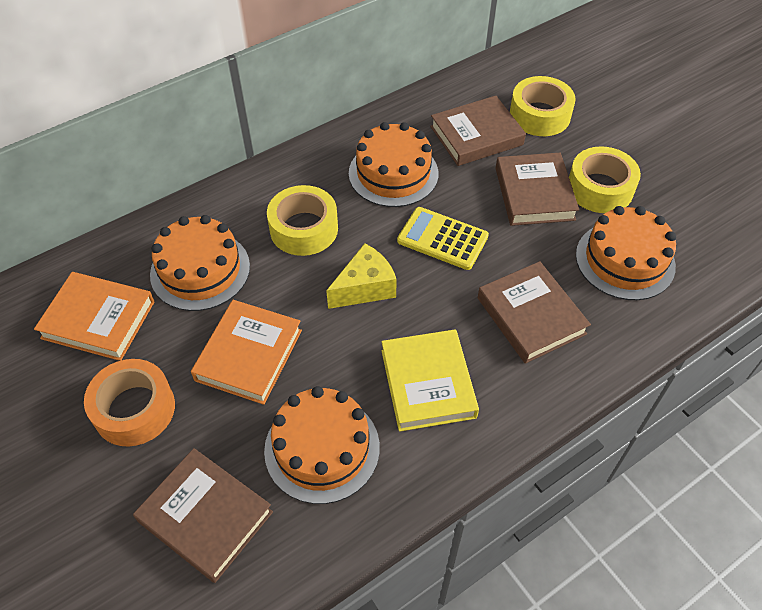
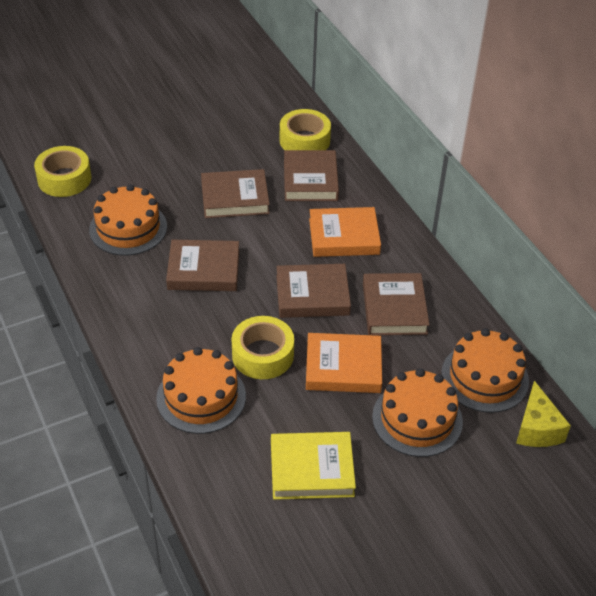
brown book: 4 -> 5
orange tape: 1 -> 0
yellow calculator: 1 -> 0

